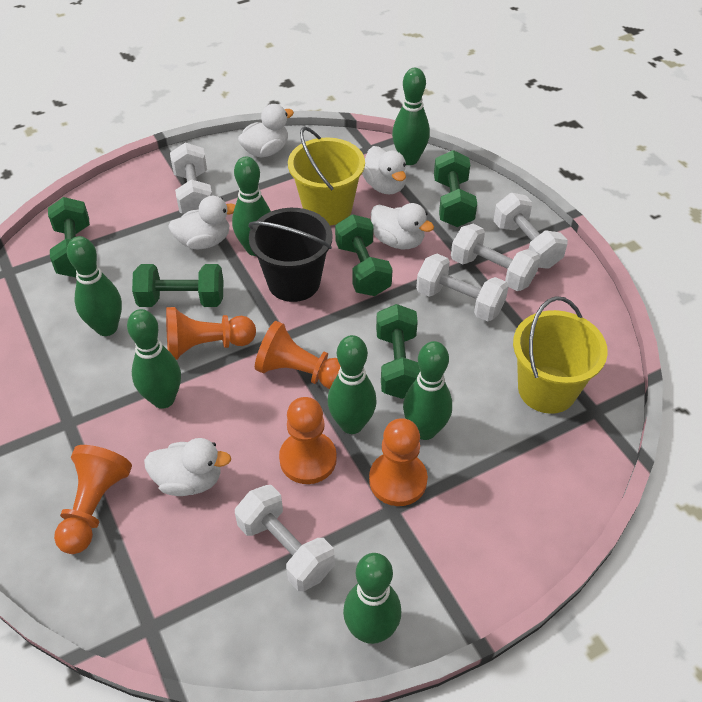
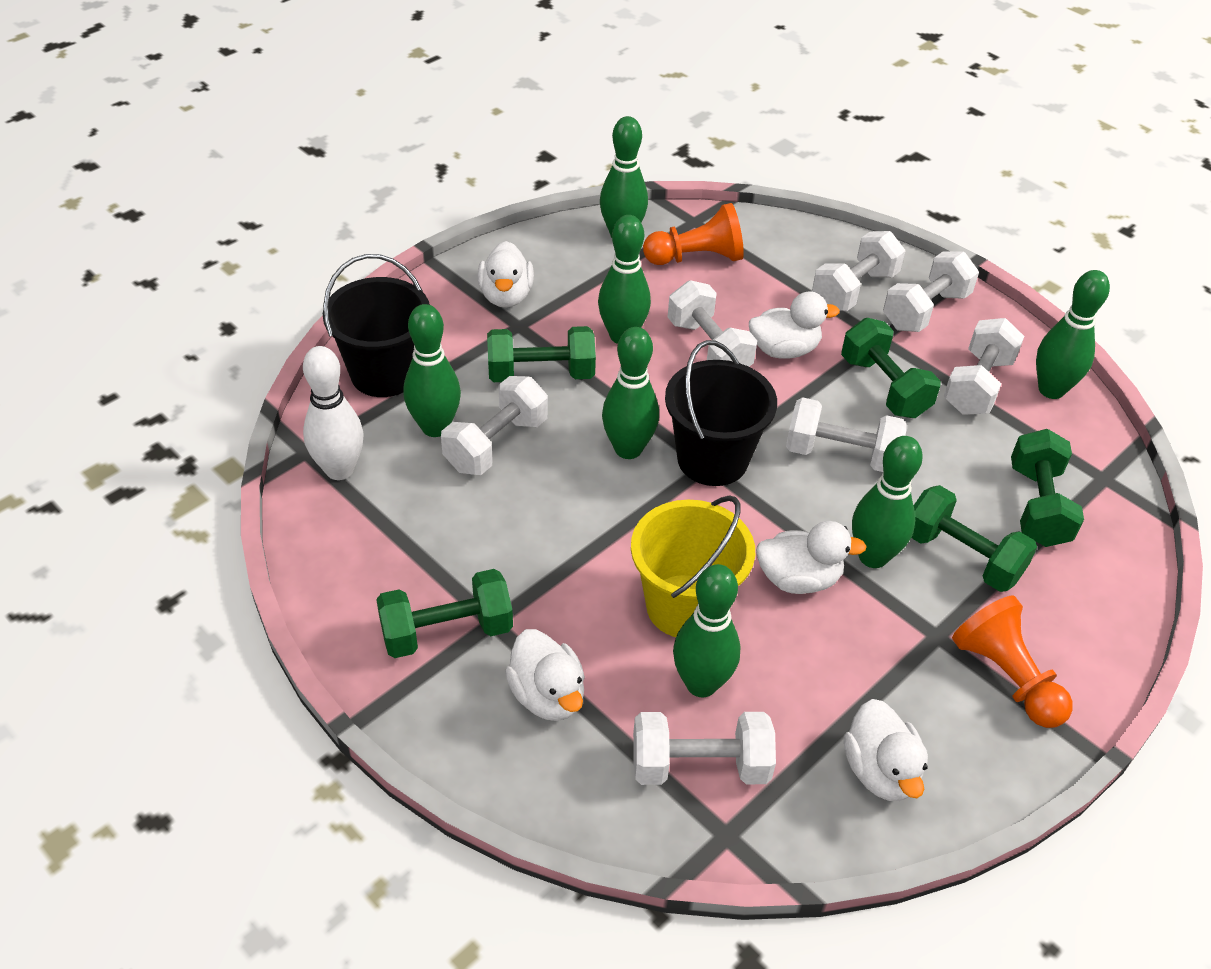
black bucket: 1 -> 2
orange pawn: 5 -> 2
white bowling pin: 0 -> 1
white dumbbell: 5 -> 7
yellow bucket: 2 -> 1

